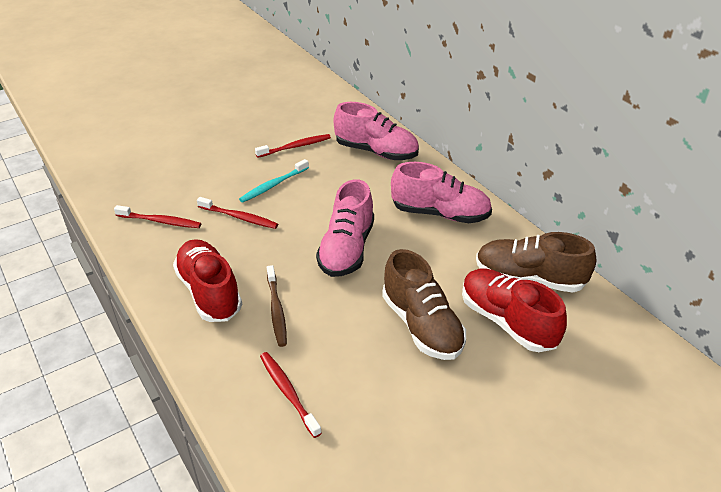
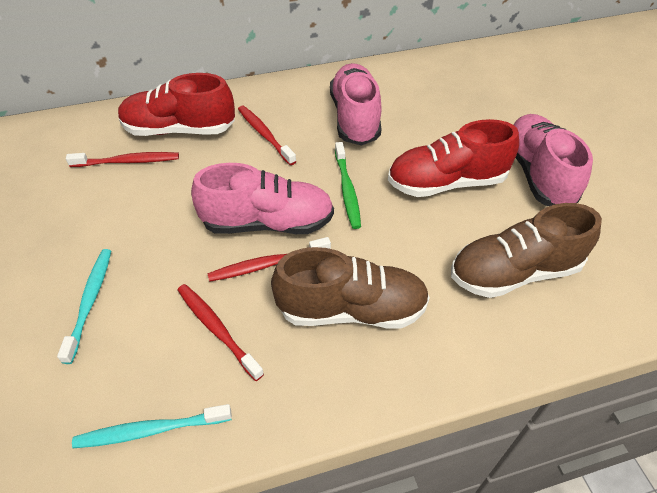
brown toothbrush: 1 -> 0
green toothbrush: 0 -> 1
turquoise toothbrush: 1 -> 2

